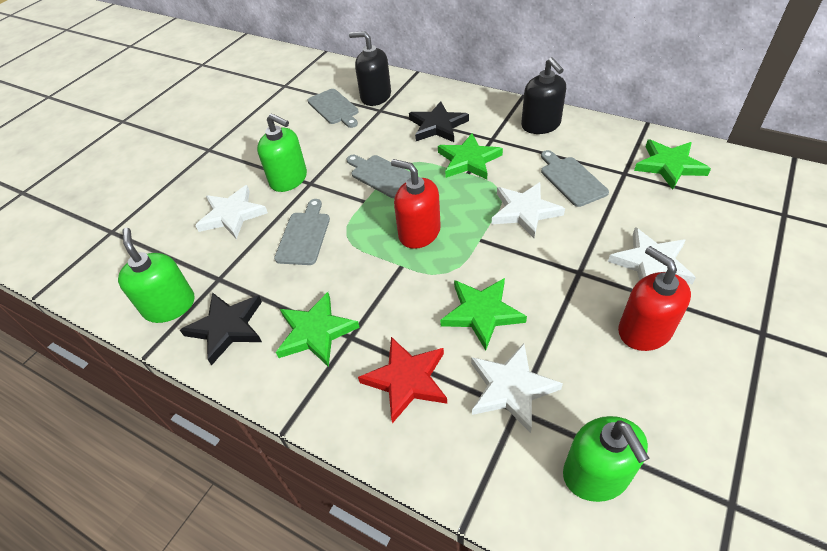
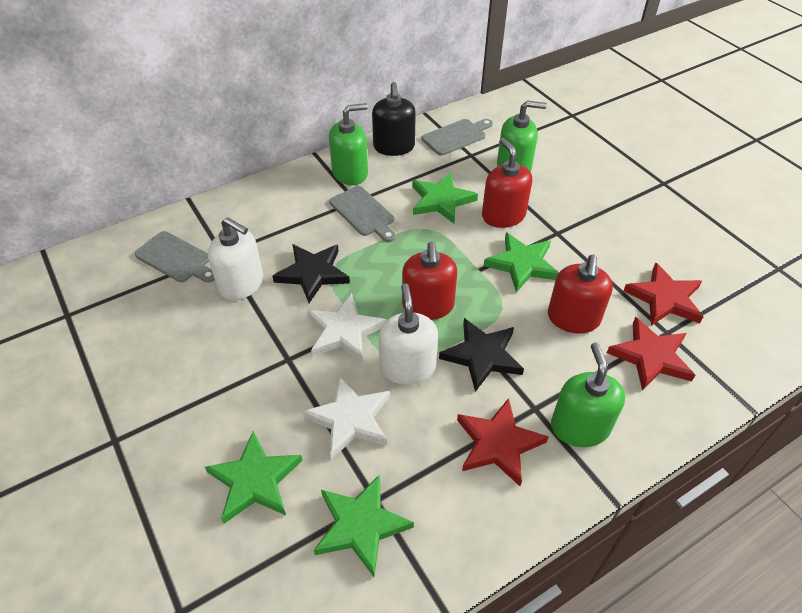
black soap dispenser: 2 -> 1
grey cutting board: 4 -> 3
red soap dispenser: 2 -> 3
red star: 1 -> 3
white soap dispenser: 0 -> 2
white star: 4 -> 2

